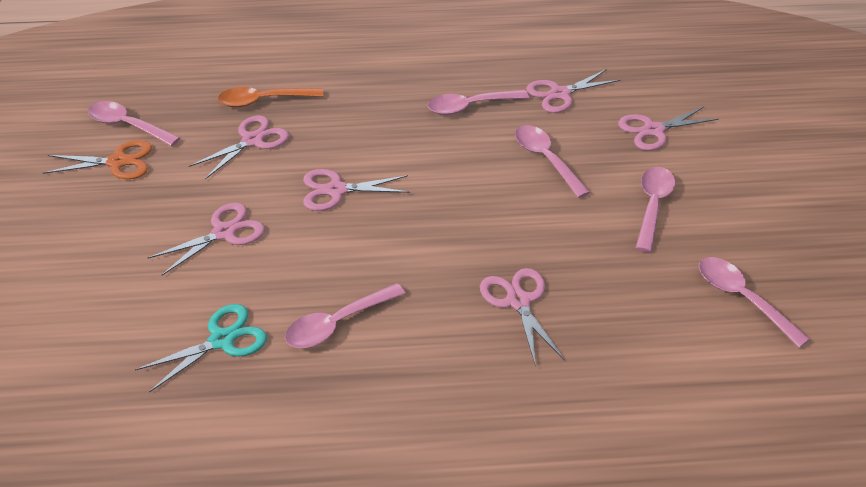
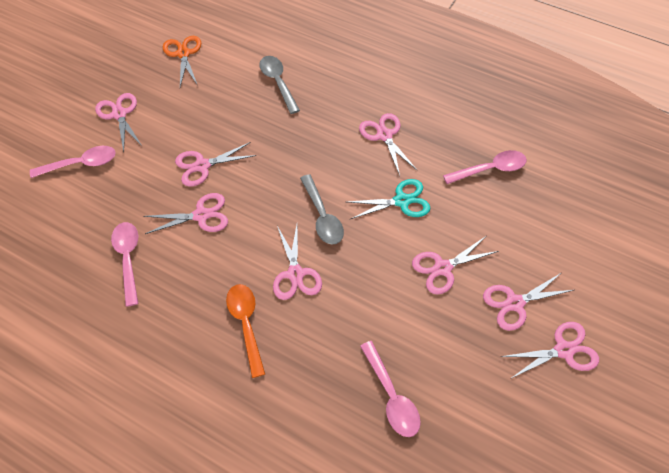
grey spoon: 0 -> 2
pink scissors: 6 -> 8
pink spoon: 6 -> 4

